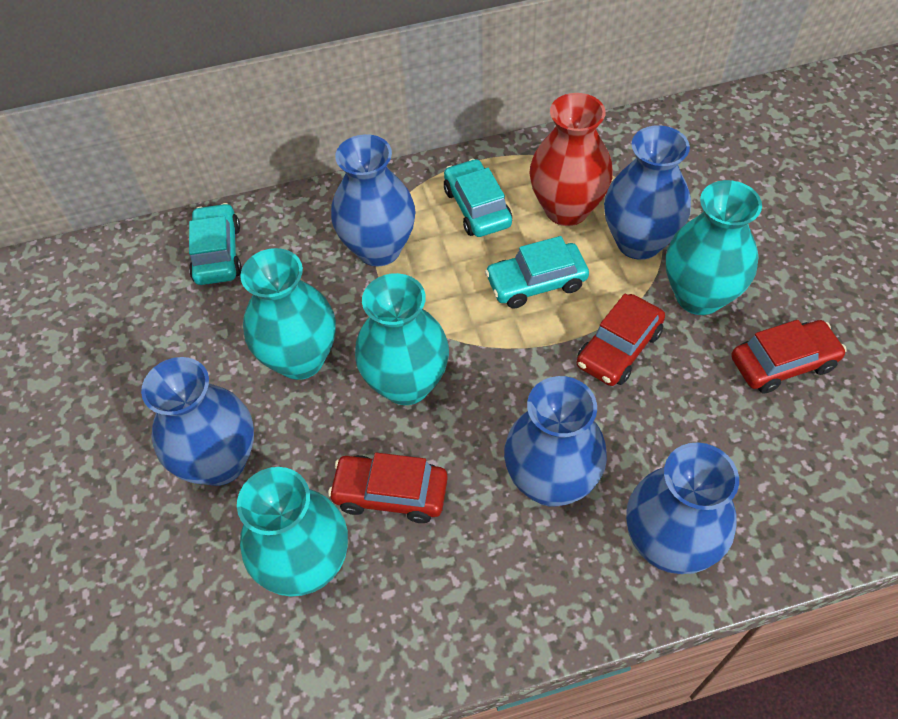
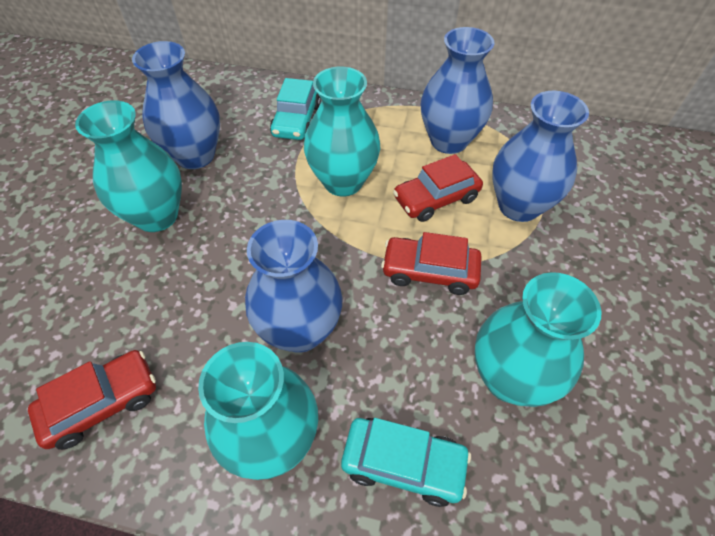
blue vase: 5 -> 4
red vase: 1 -> 0
turquoise car: 3 -> 2

